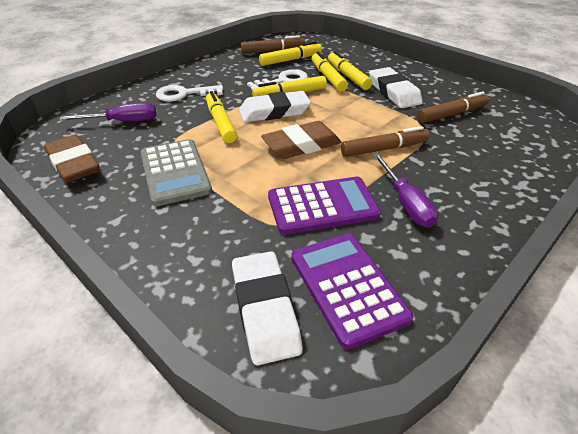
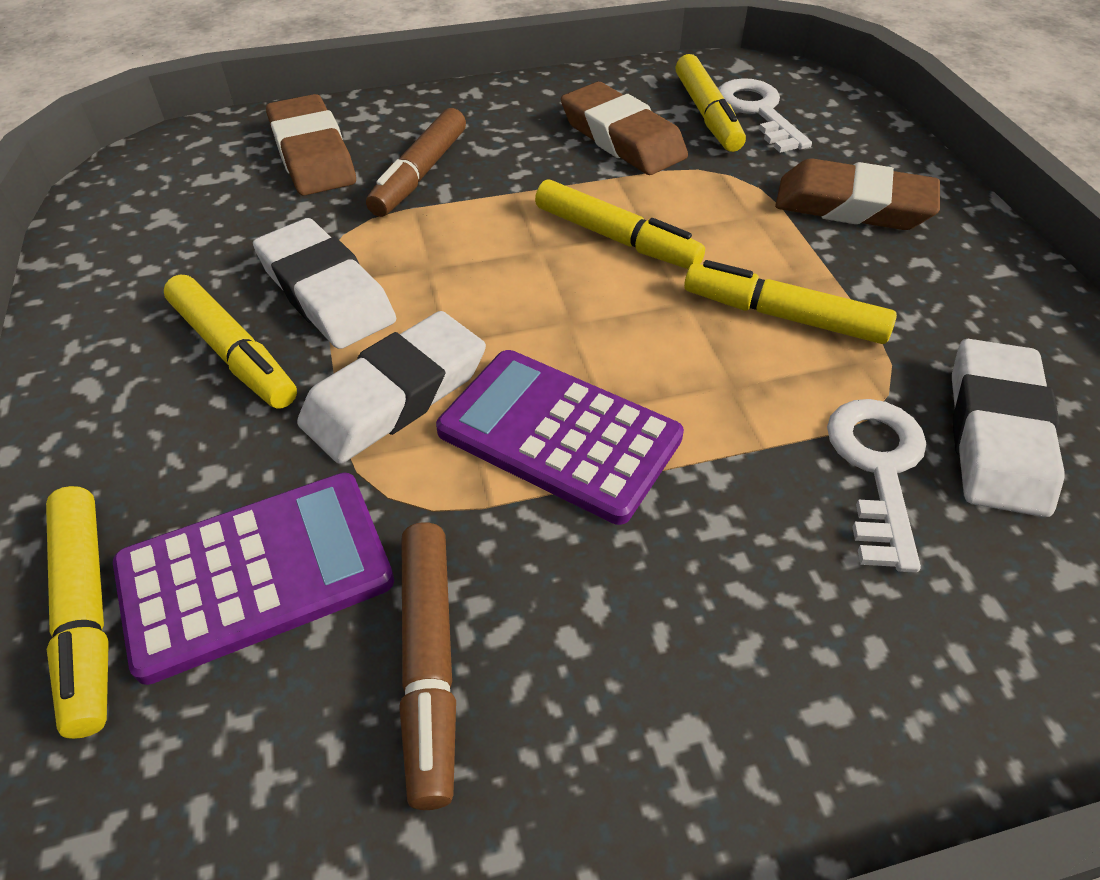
brown eraser: 2 -> 3
brown marker: 3 -> 2
grey calculator: 1 -> 0
purple screwdriver: 2 -> 0

